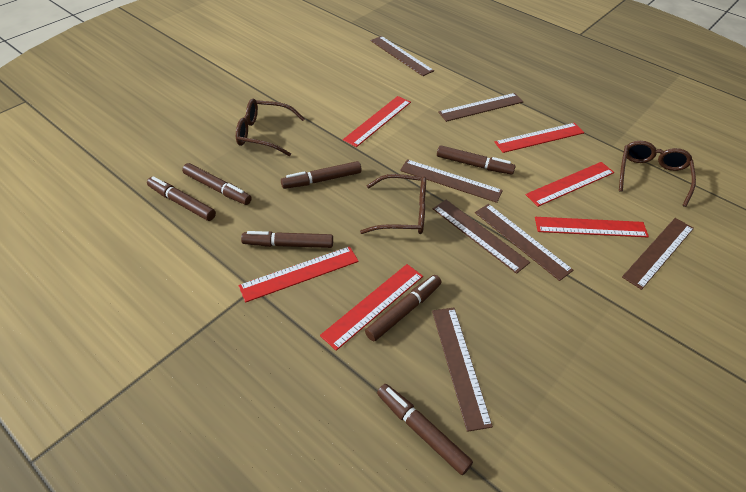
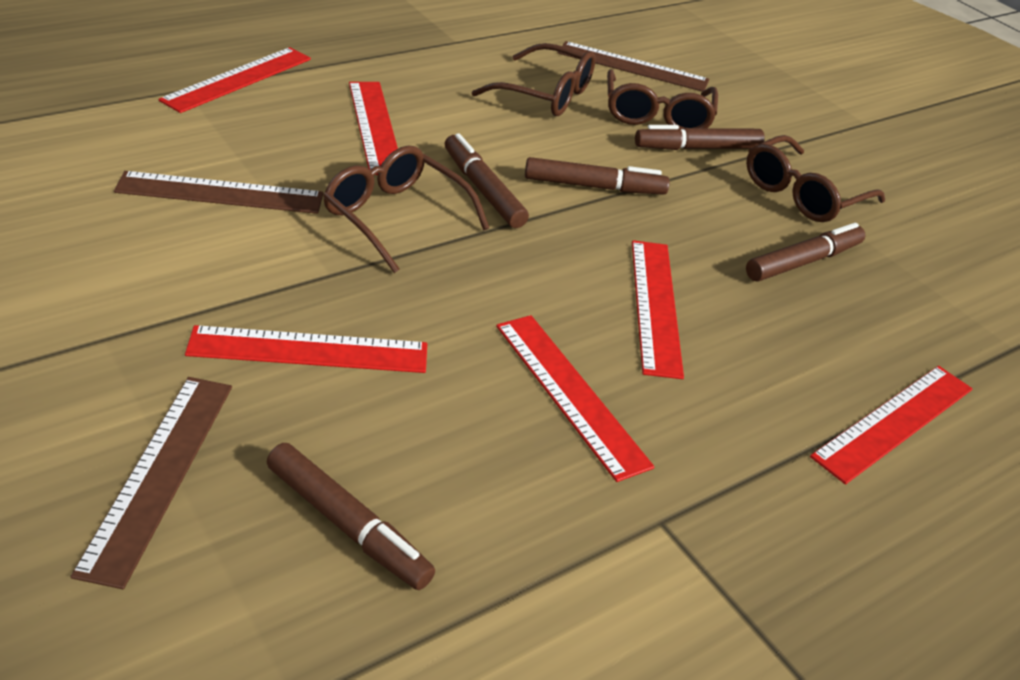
brown glasses: 3 -> 4
brown marker: 7 -> 5
brown ruler: 7 -> 3

